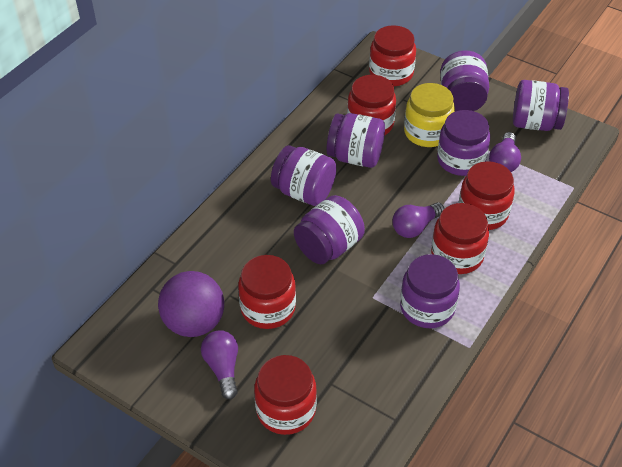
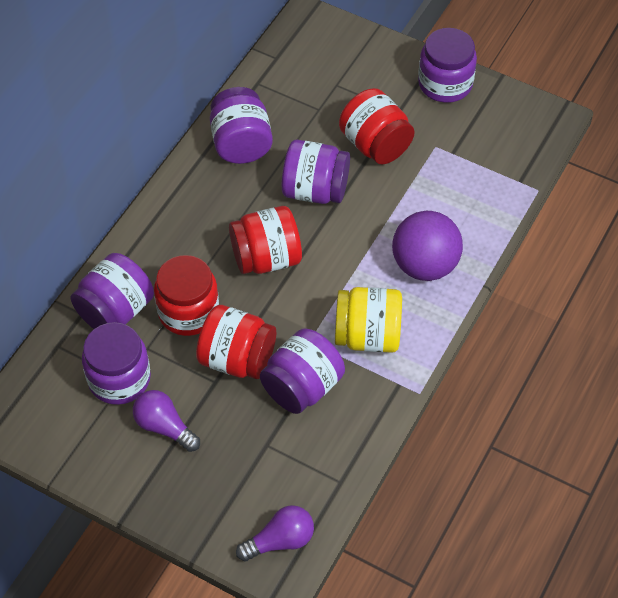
purple jar: 7 -> 6
purple light bulb: 3 -> 2
red jar: 6 -> 4

